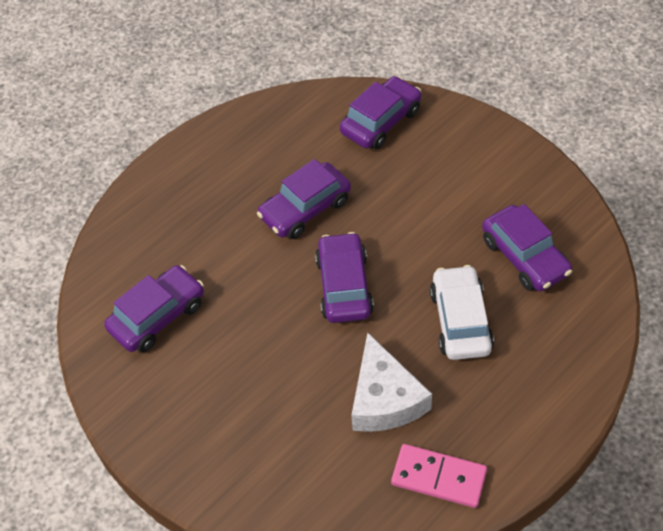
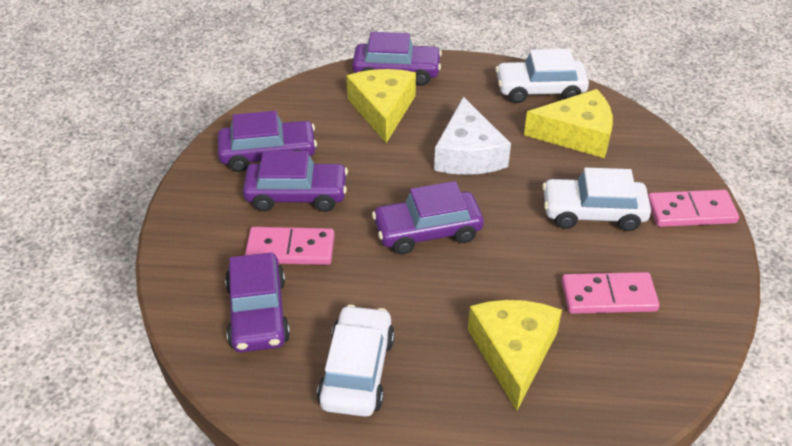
pink domino: 1 -> 3
white car: 1 -> 3
yellow cheese: 0 -> 3

